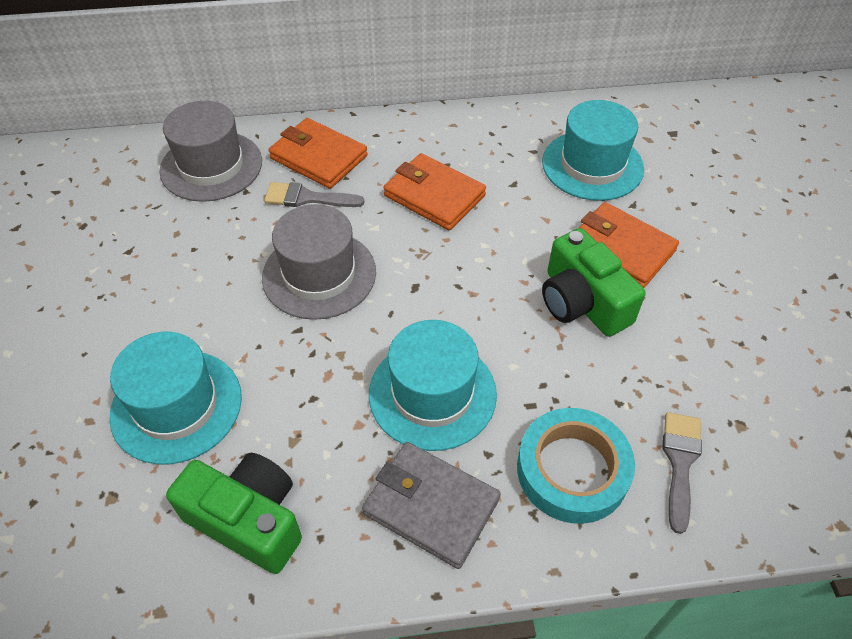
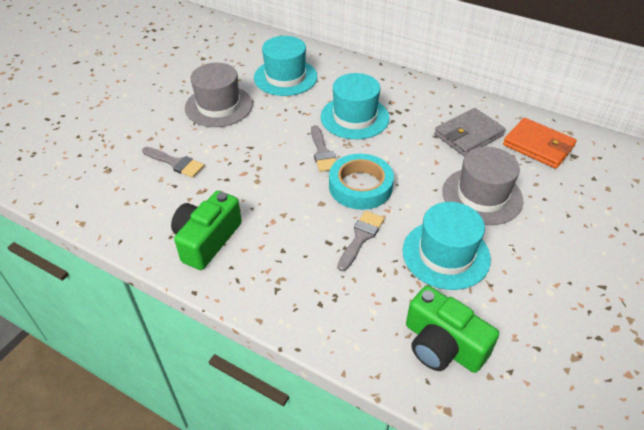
grey brush: 2 -> 3
orange wallet: 3 -> 1

